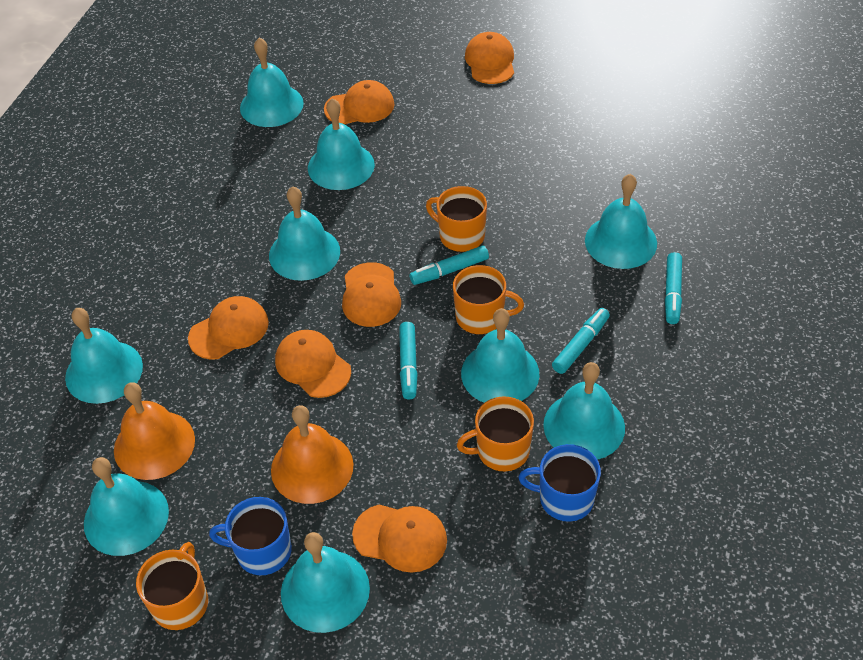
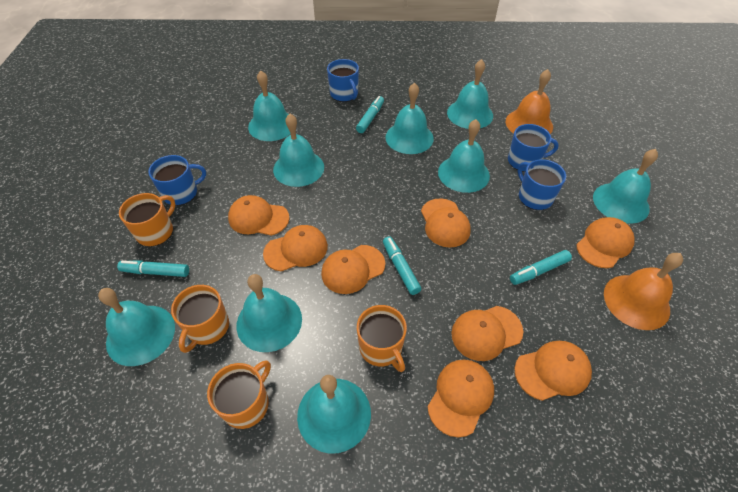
blue mug: 2 -> 4
orange cap: 6 -> 8

